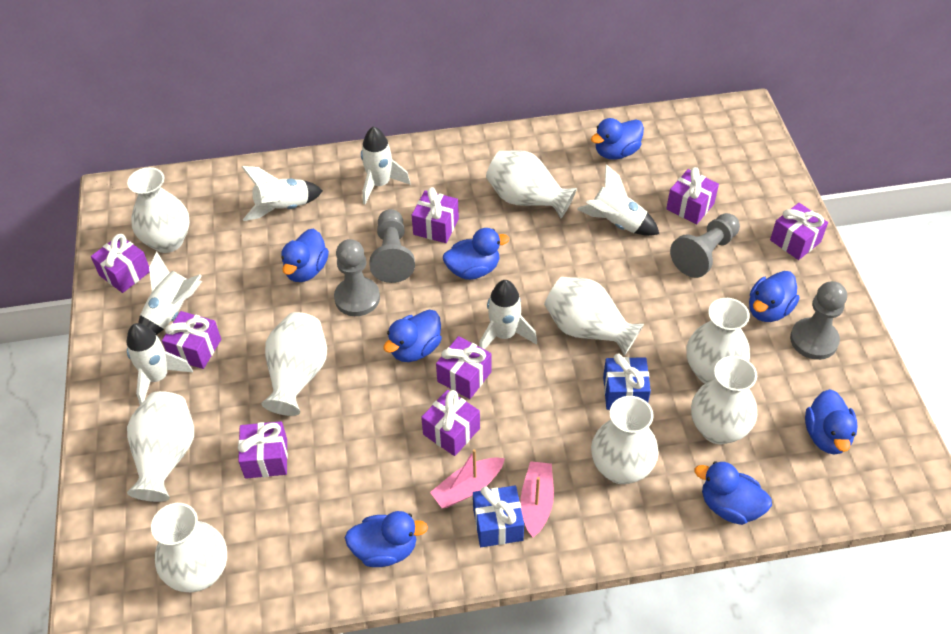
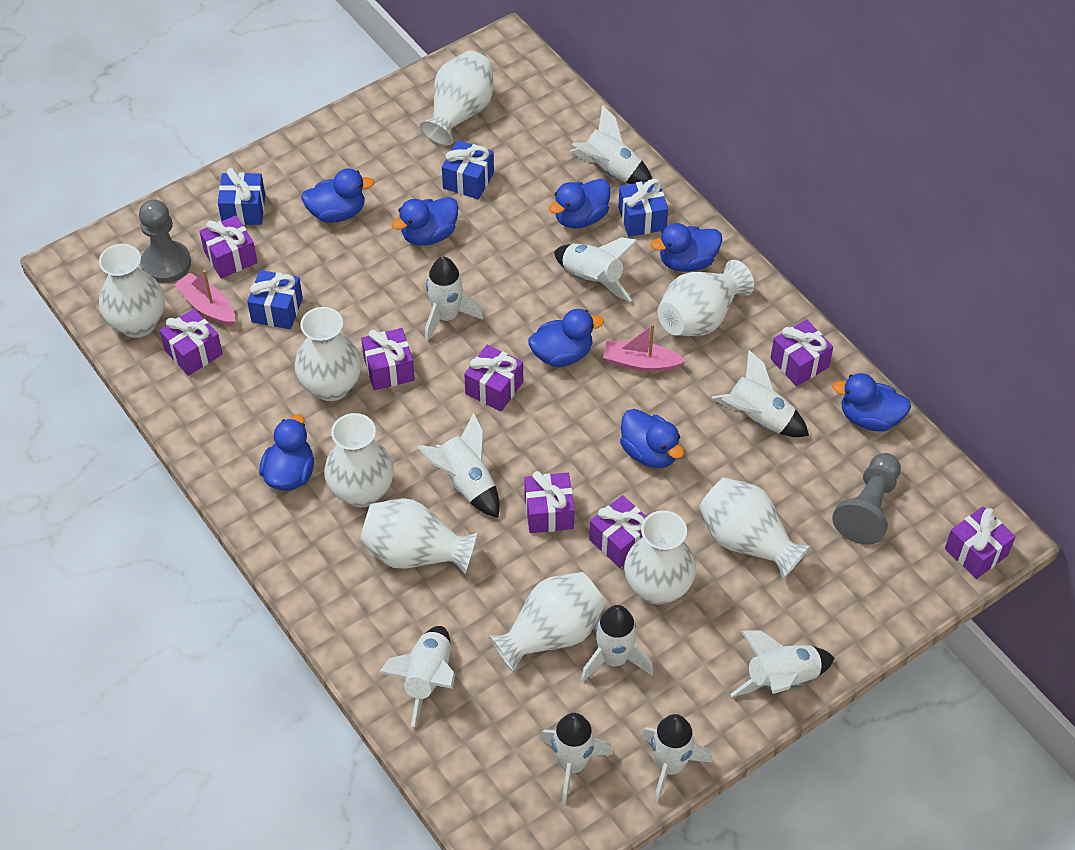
blue gift: 2 -> 4
grey pawn: 4 -> 2
white rocket: 6 -> 10

